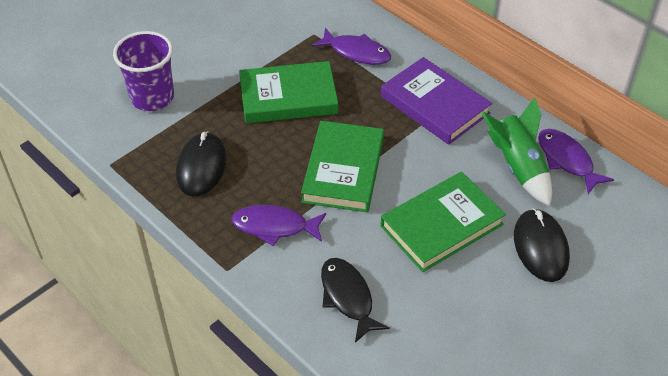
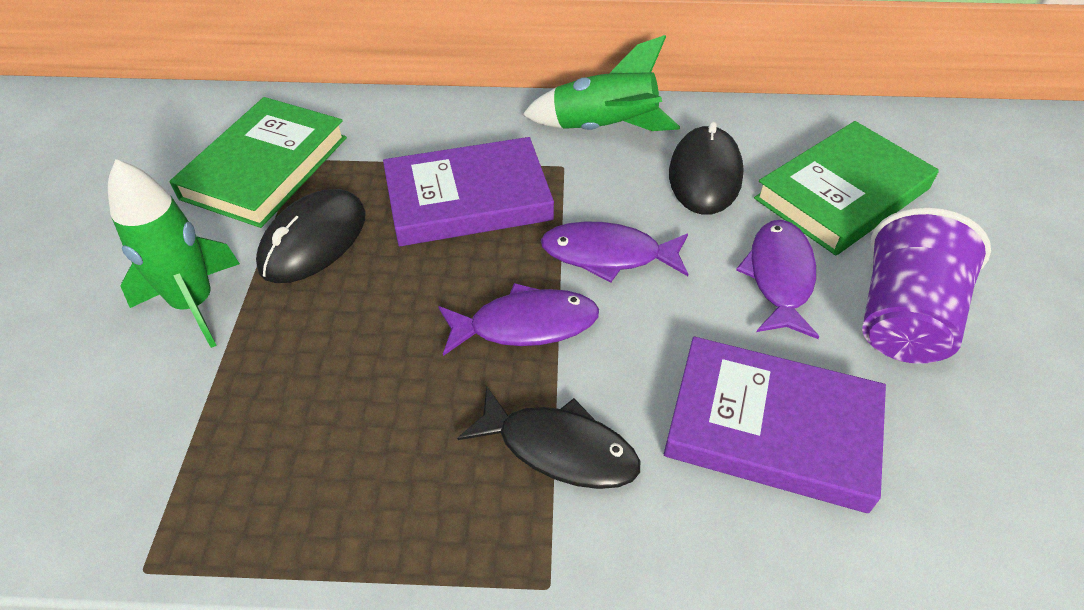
green book: 3 -> 2
green rocket: 1 -> 2
purple book: 1 -> 2

